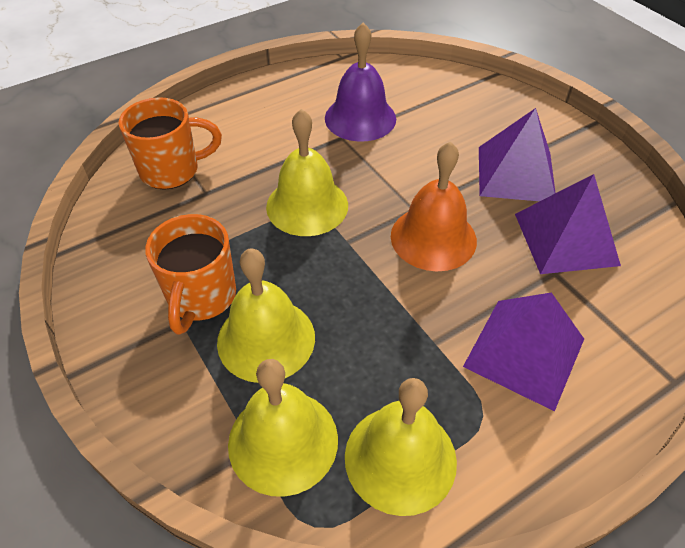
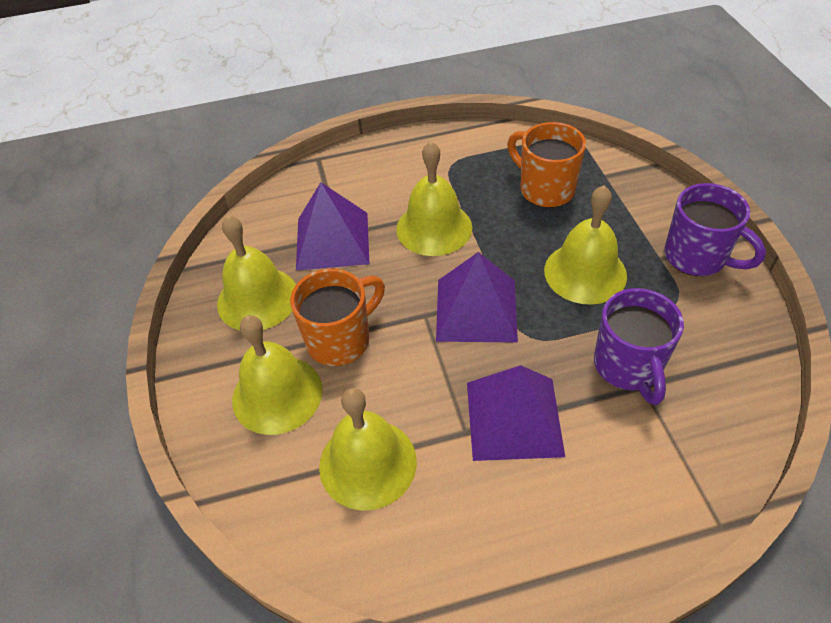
orange bell: 1 -> 0
purple bell: 1 -> 0
purple mug: 0 -> 2
yellow bell: 4 -> 5

